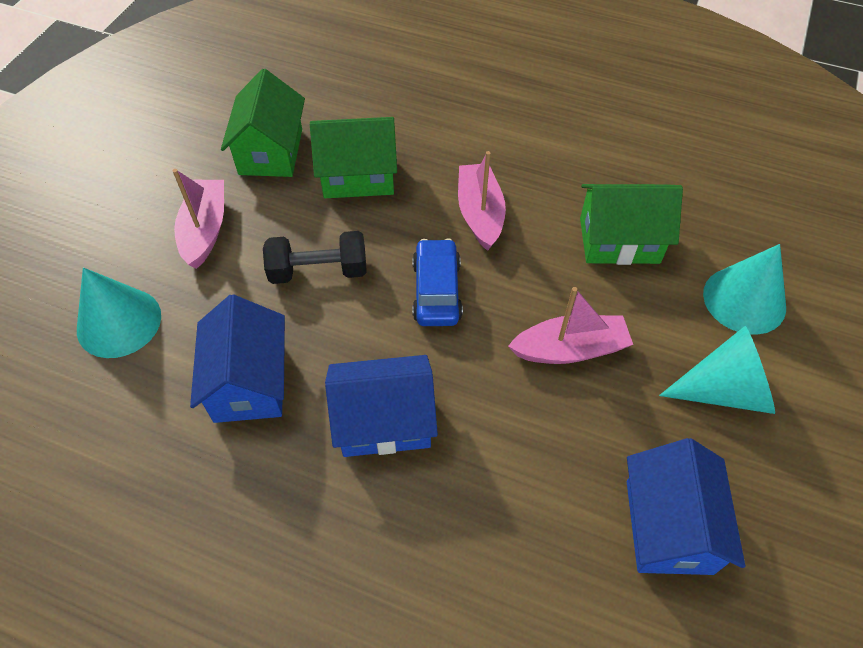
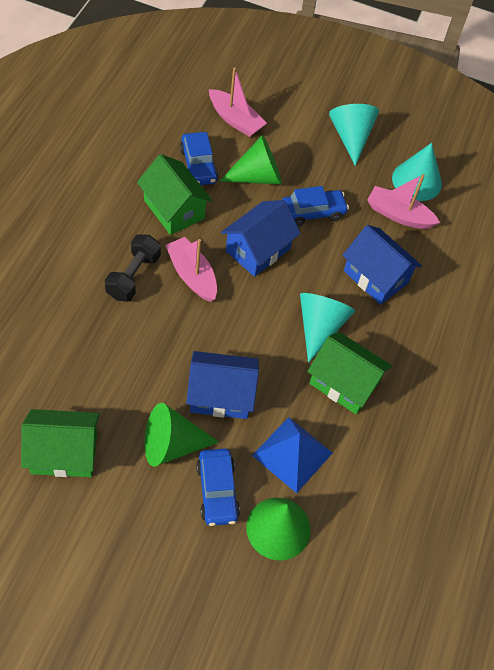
blue car: 1 -> 3
blue pyramid: 0 -> 1
green cone: 0 -> 3

